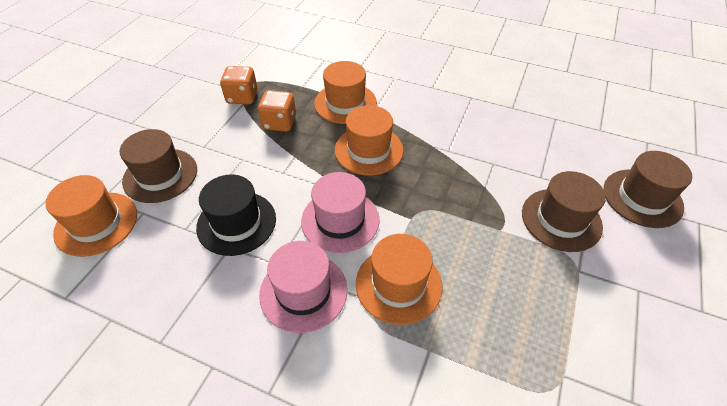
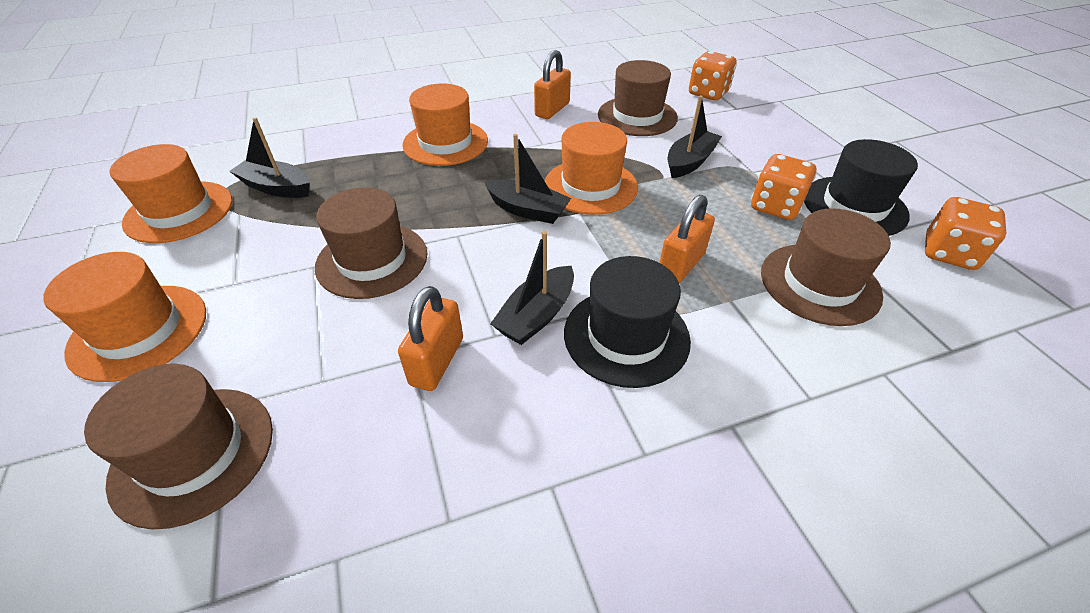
black boat: 0 -> 4
black hat: 1 -> 2
brown hat: 3 -> 4
orange dice: 2 -> 3
orange padlock: 0 -> 3
pink hat: 2 -> 0

